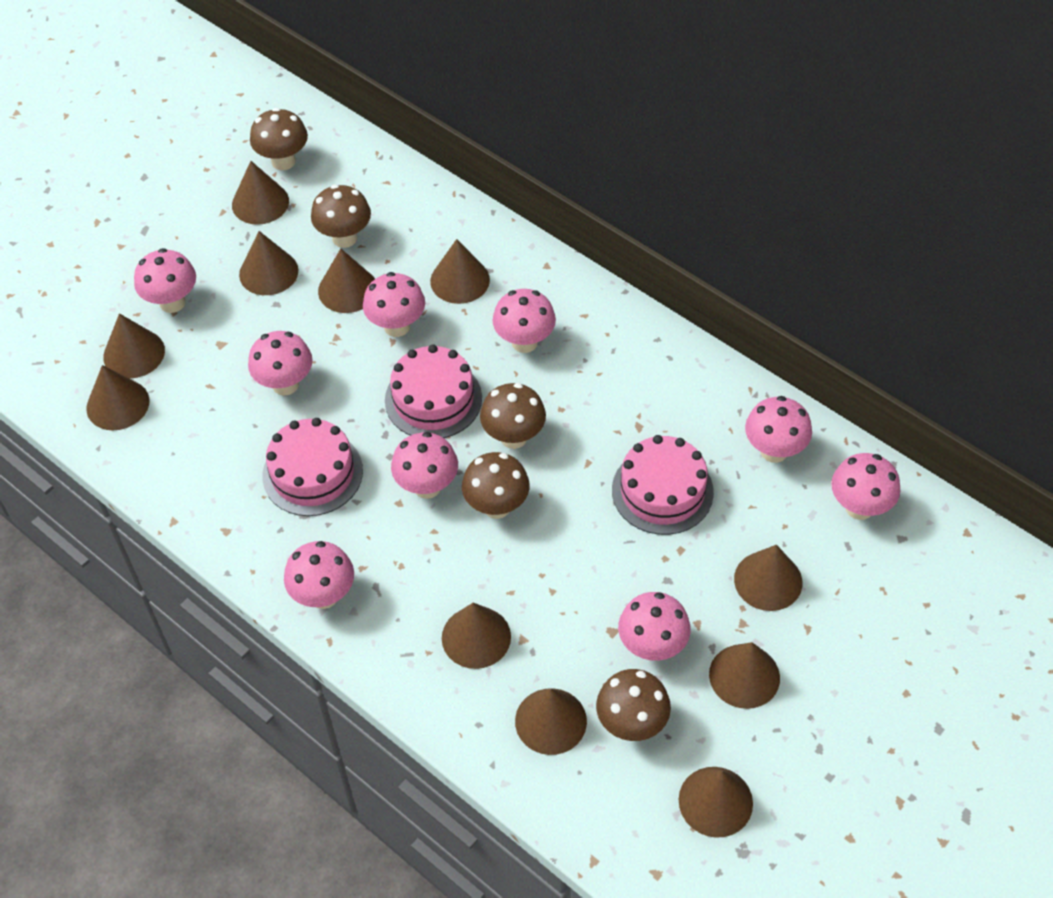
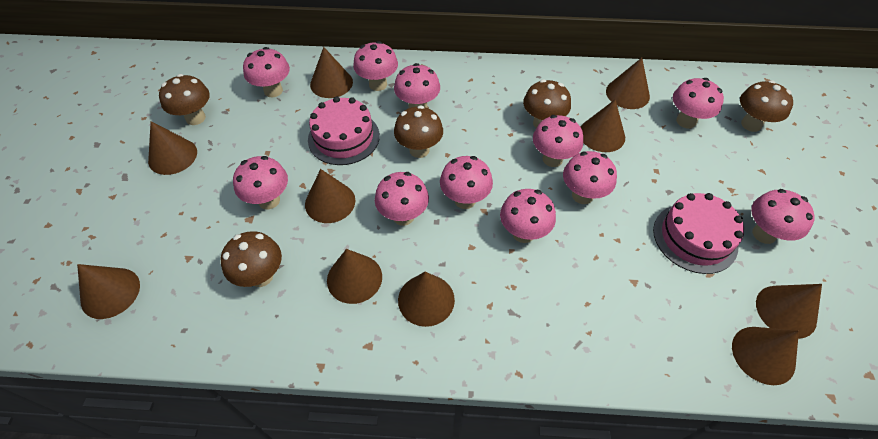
brown cone: 11 -> 10
pink cake: 3 -> 2
pink mushroom: 9 -> 11

